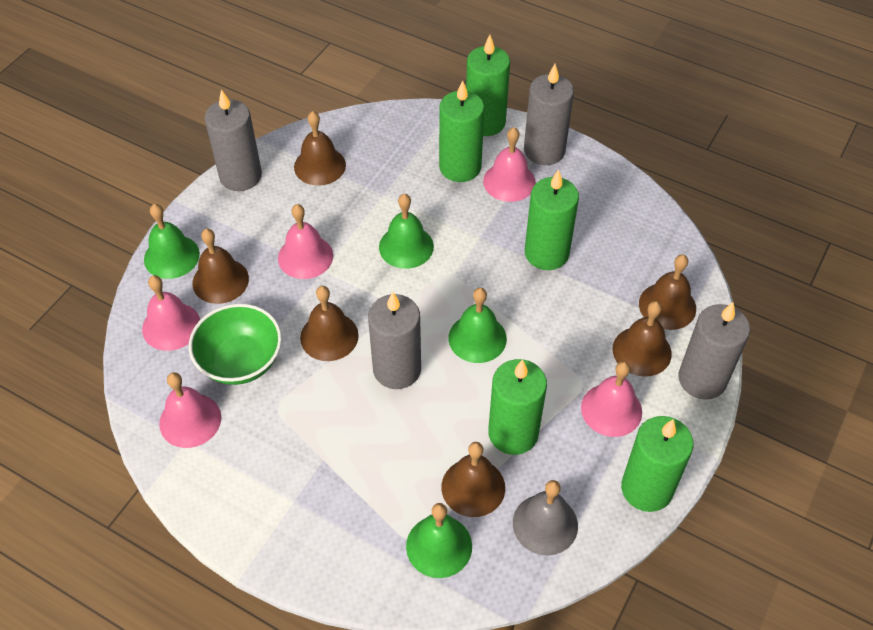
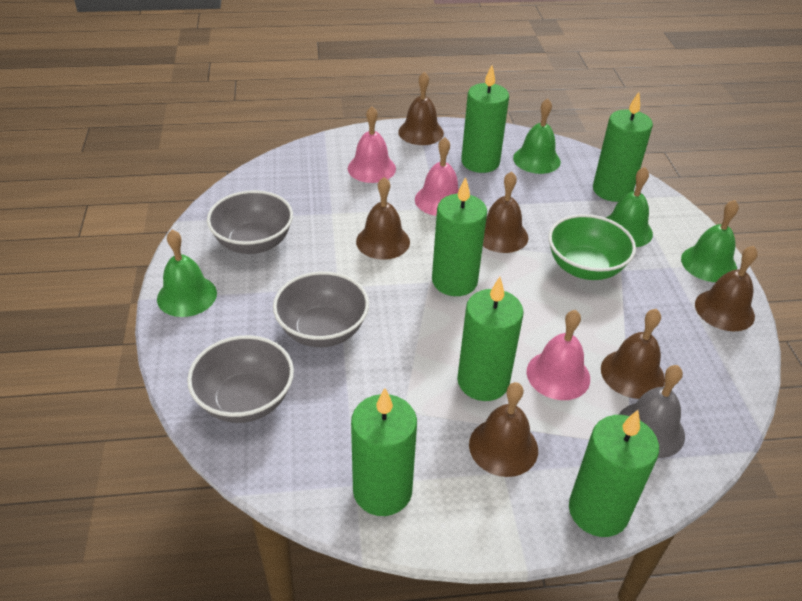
green candle: 5 -> 6
grey bowl: 0 -> 3
grey candle: 4 -> 0
pink bell: 5 -> 3

